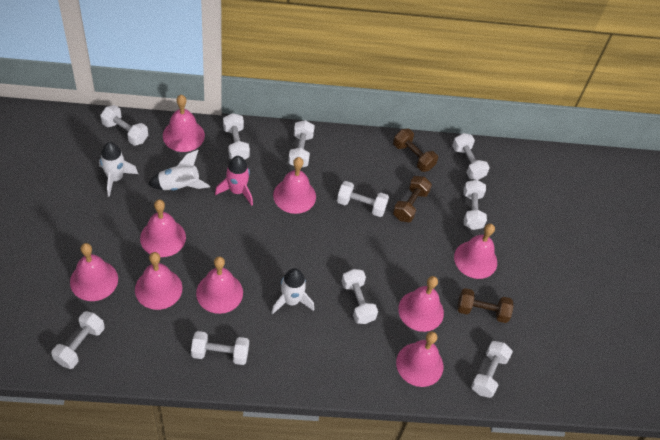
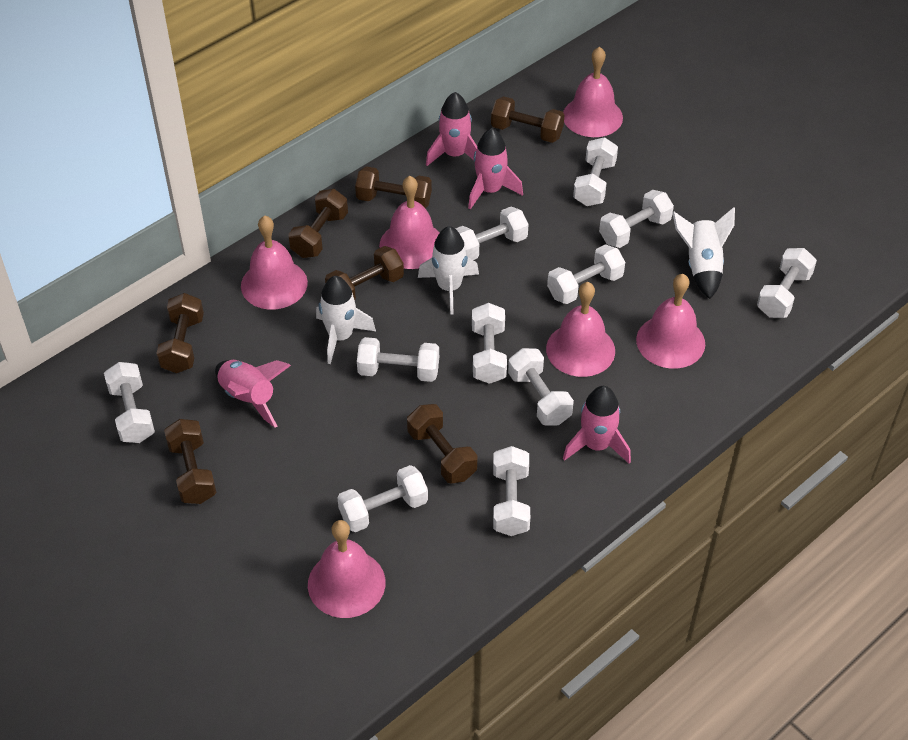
brown dumbbell: 3 -> 7
pink bell: 9 -> 6
pink rocket: 1 -> 4
white dumbbell: 10 -> 11

